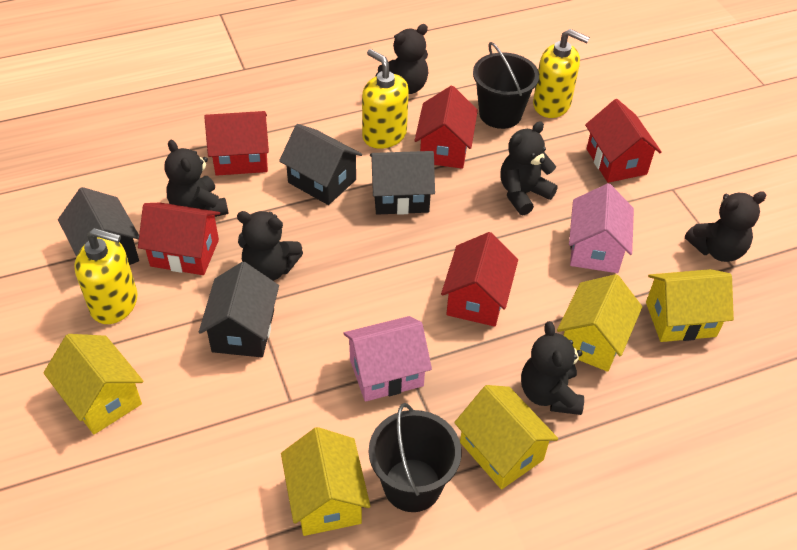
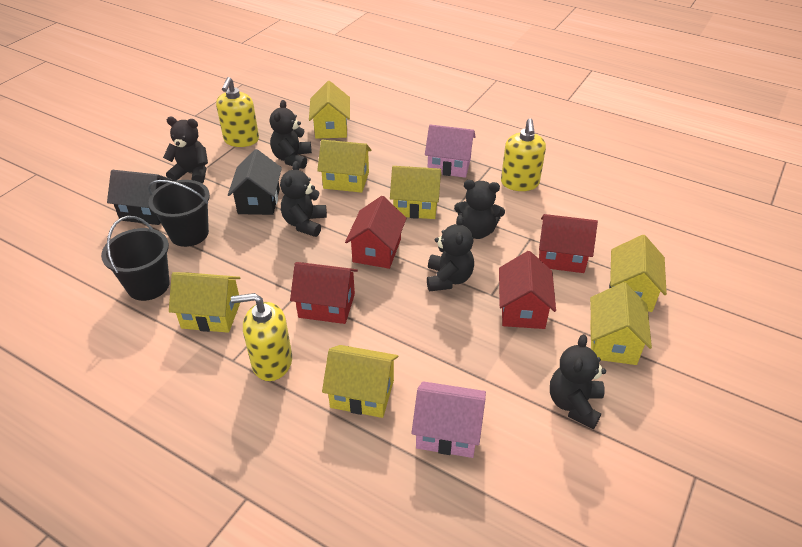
black house: 4 -> 2
red house: 5 -> 4
yellow house: 5 -> 7

